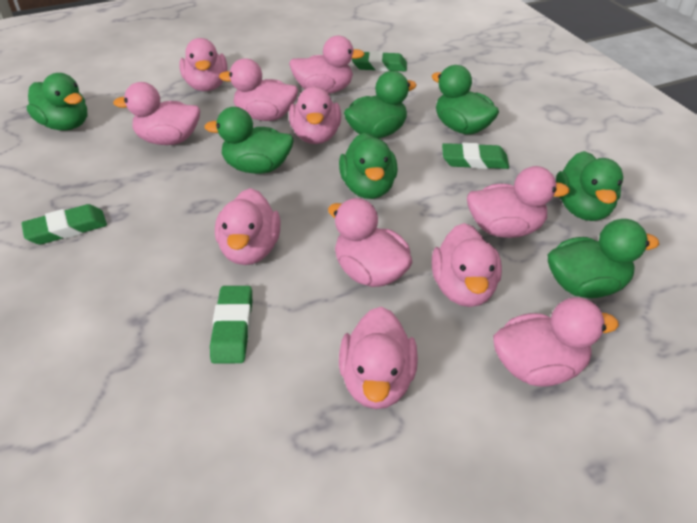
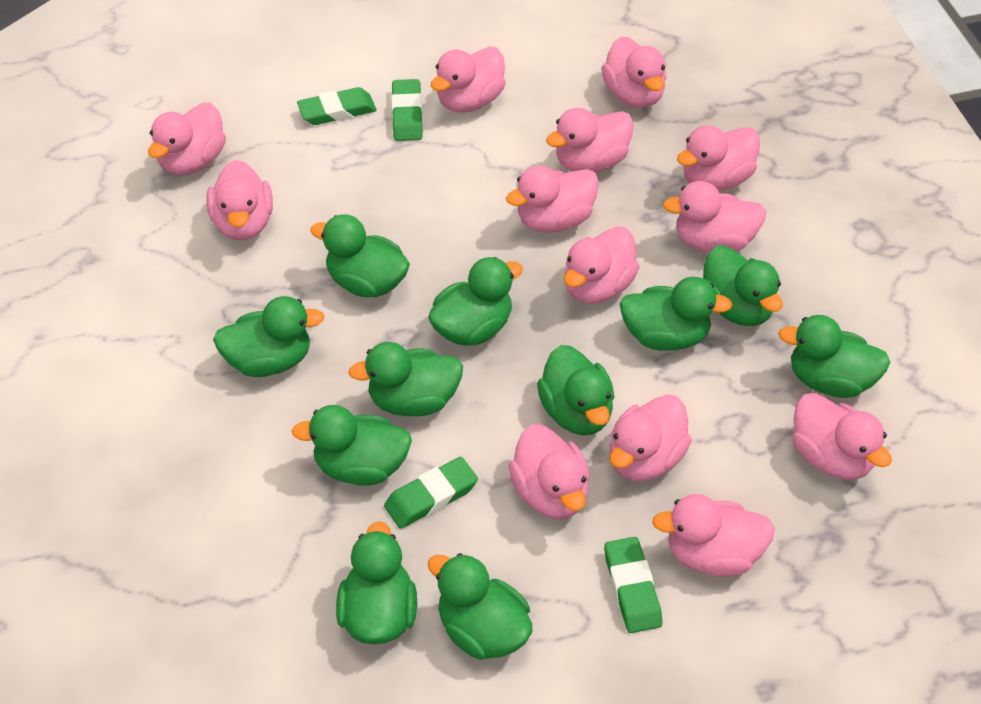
green duck: 7 -> 11
pink duck: 11 -> 13

